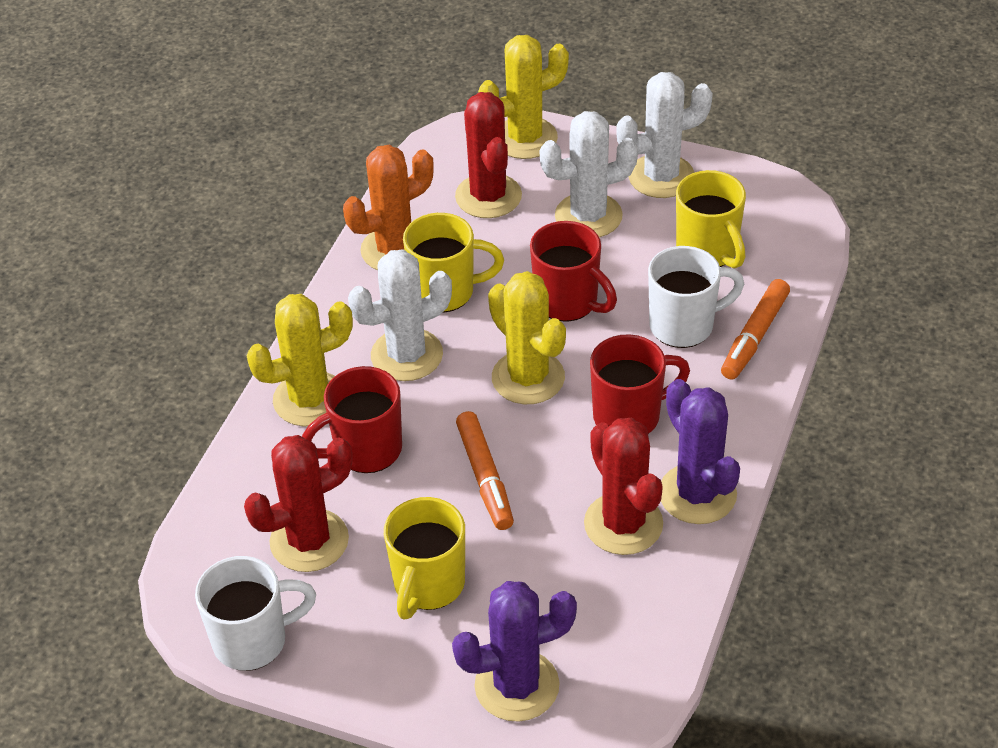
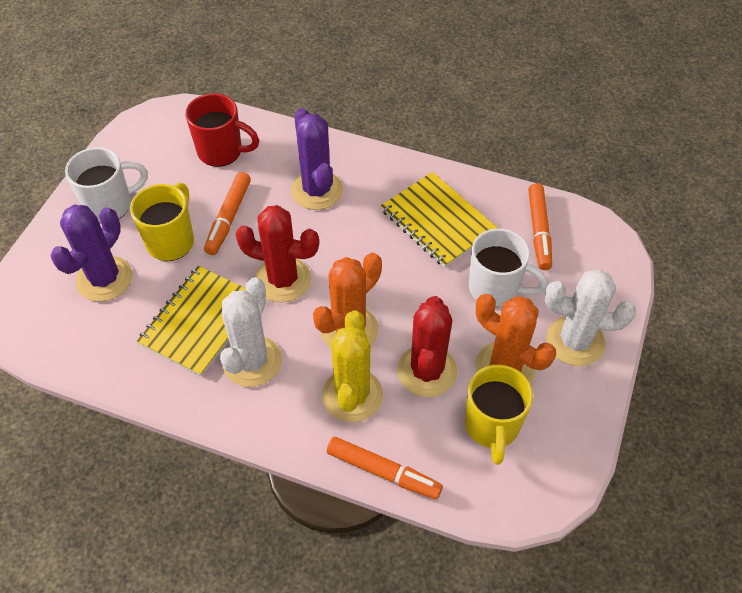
orange cactus: 1 -> 2
orange marker: 2 -> 3
red cactus: 3 -> 2
red mug: 3 -> 1
white cactus: 3 -> 2
yellow cactus: 3 -> 1
yellow mug: 3 -> 2
yellow notebook: 0 -> 2

